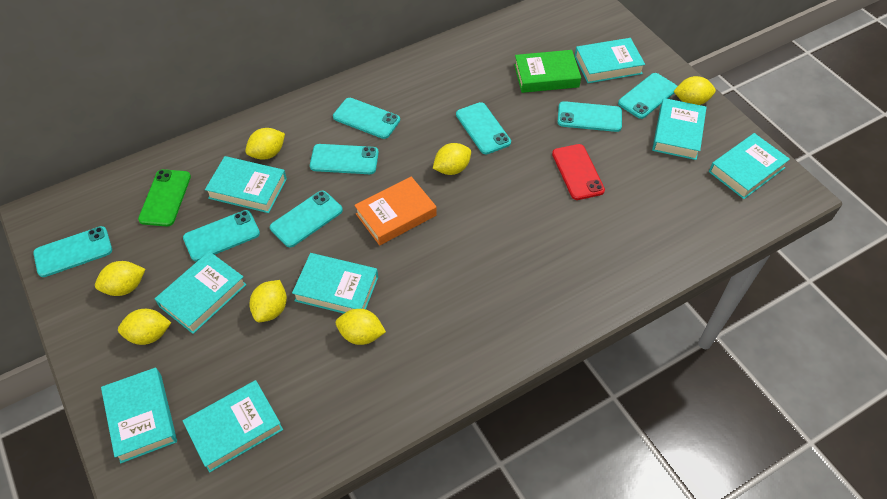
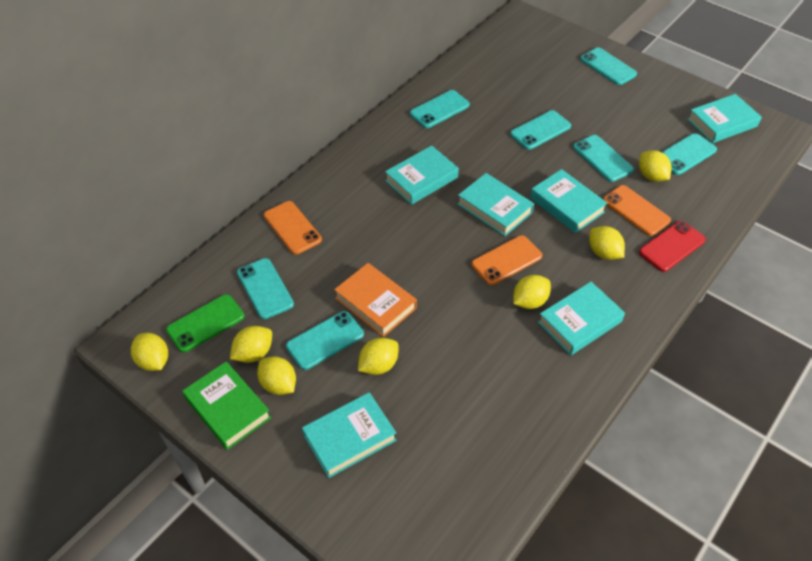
orange phone: 0 -> 3
turquoise book: 8 -> 6
turquoise phone: 8 -> 7

